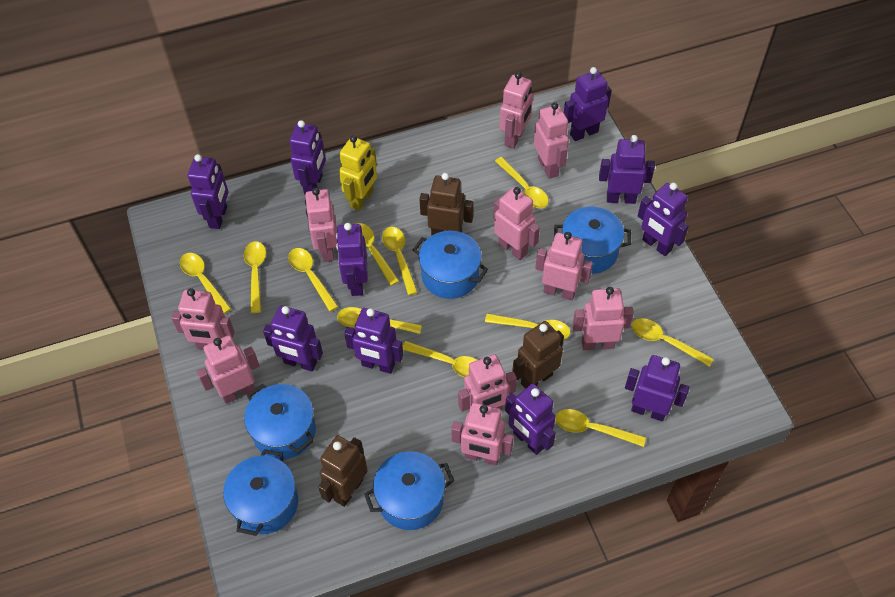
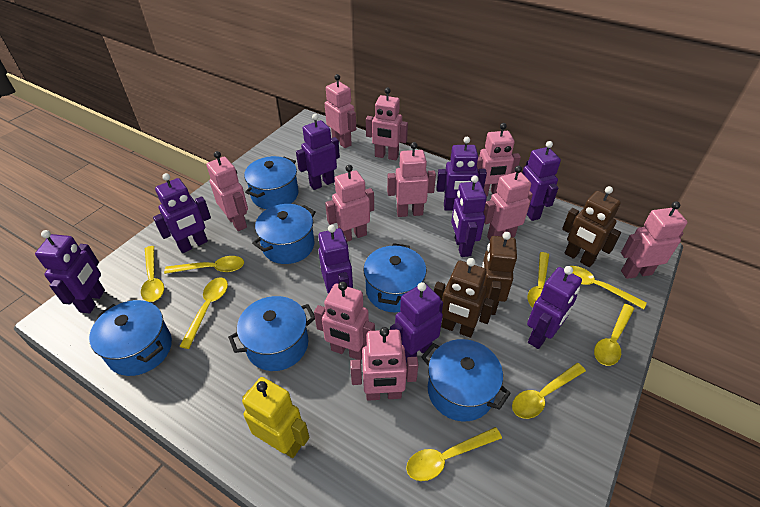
blue pot: 5 -> 6
purple robot: 10 -> 9
yellow spoon: 11 -> 8

